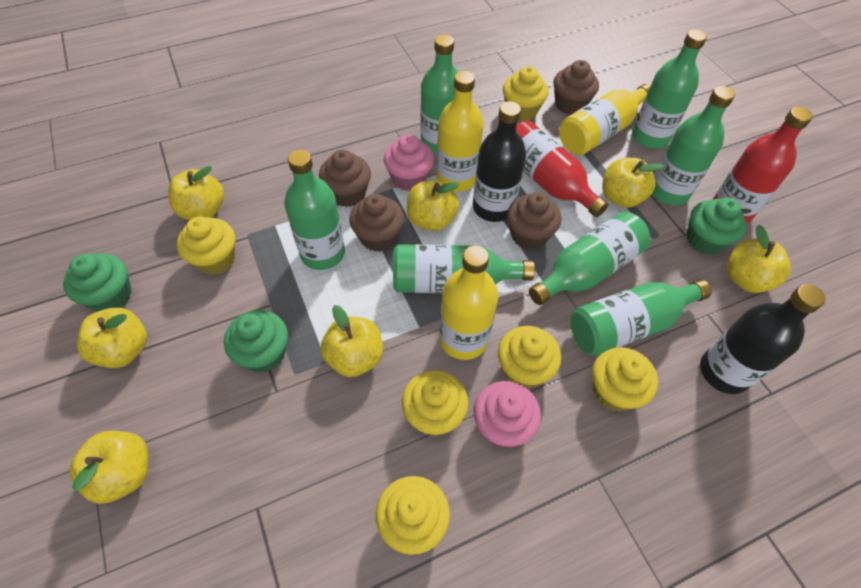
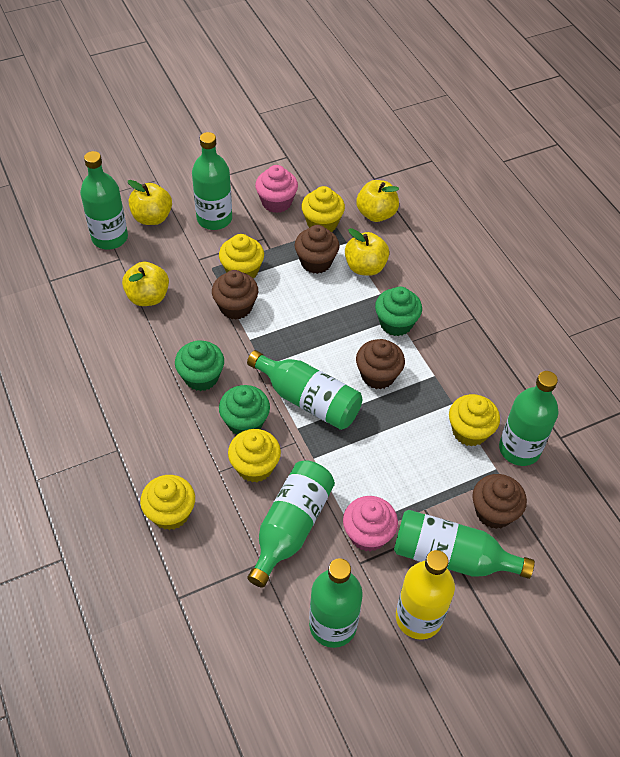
black bottle: 2 -> 0
red bottle: 2 -> 0
yellow apple: 7 -> 4
yellow bottle: 3 -> 1
yellow cupcake: 6 -> 5

